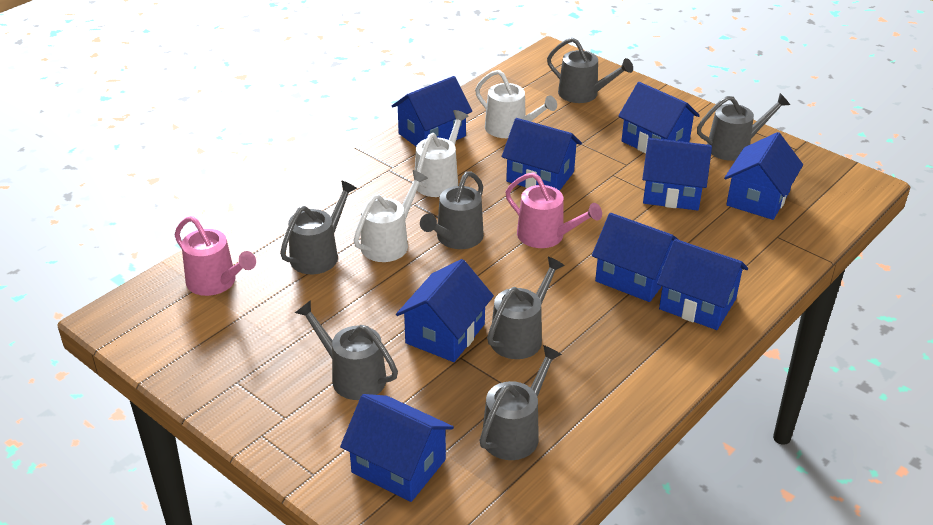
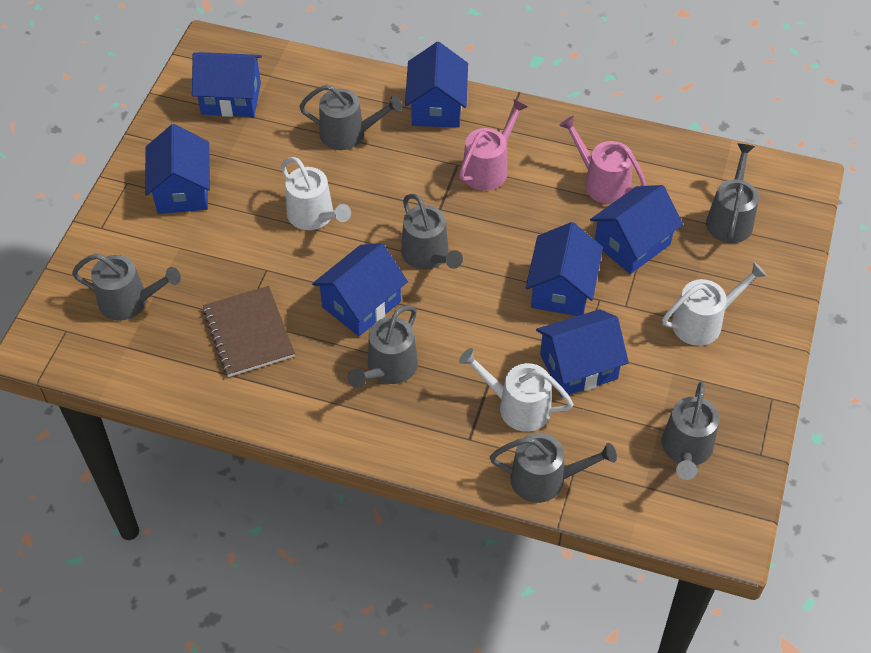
blue house: 9 -> 7
brown notebook: 0 -> 1

